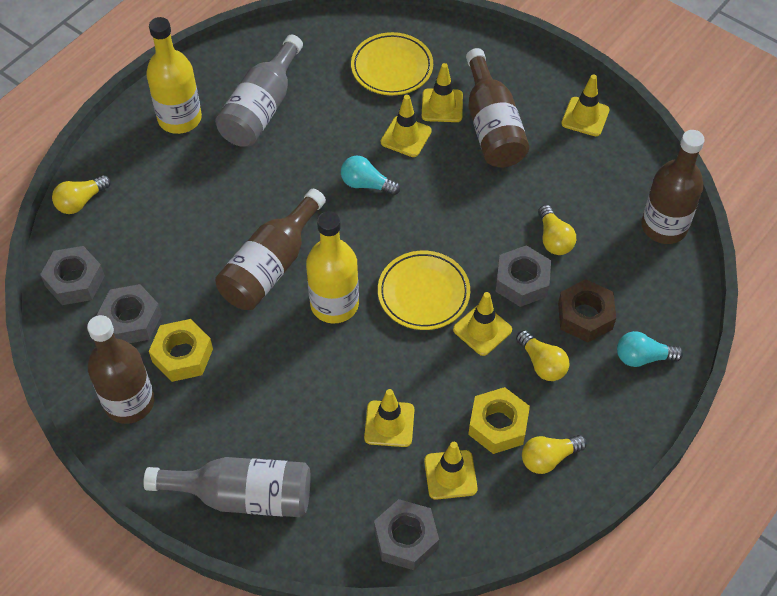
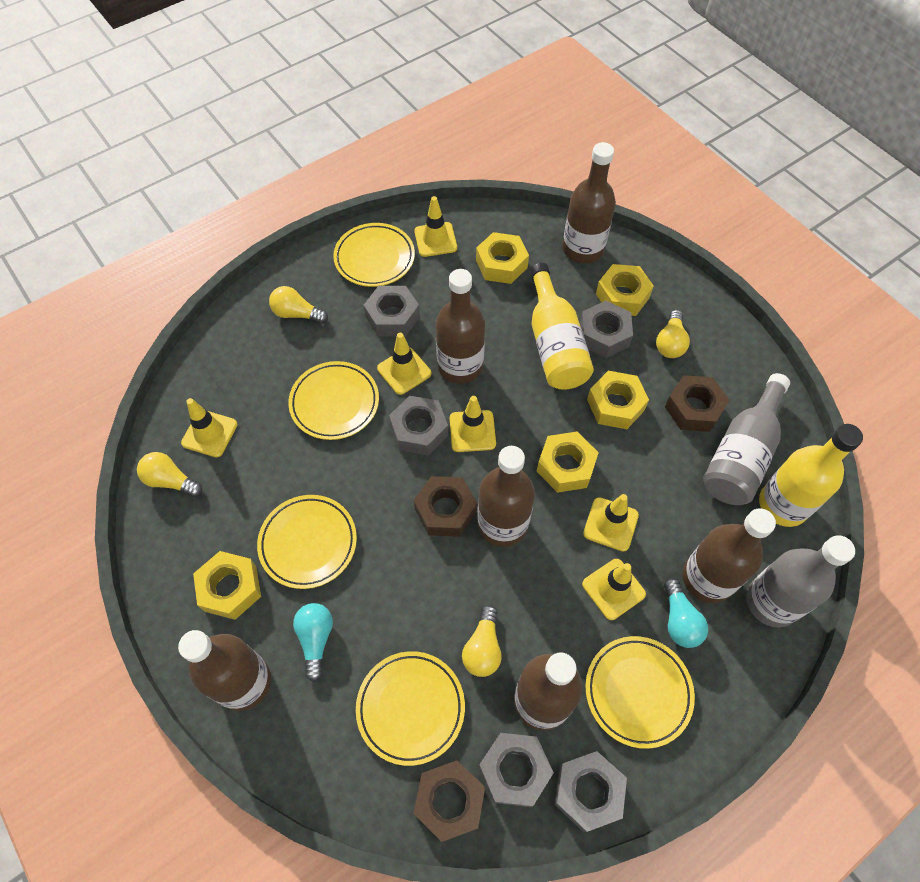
brown bottle: 4 -> 6
brown nut: 1 -> 3
grey nut: 4 -> 5
yellow nut: 2 -> 5
yellow plate: 2 -> 5

